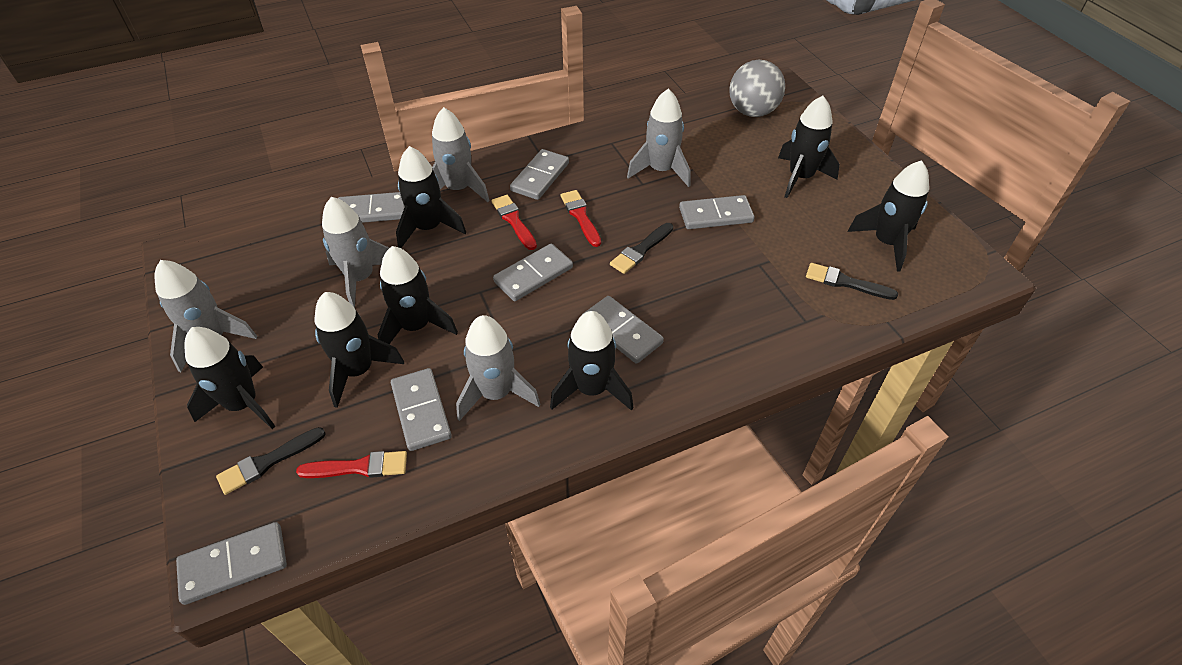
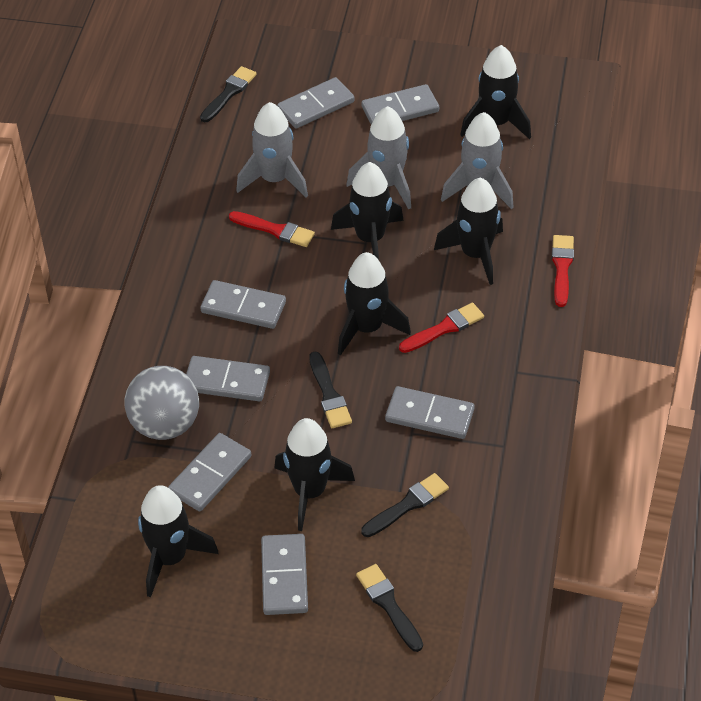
black brush: 3 -> 4
black rocket: 7 -> 6
grey rocket: 5 -> 3

